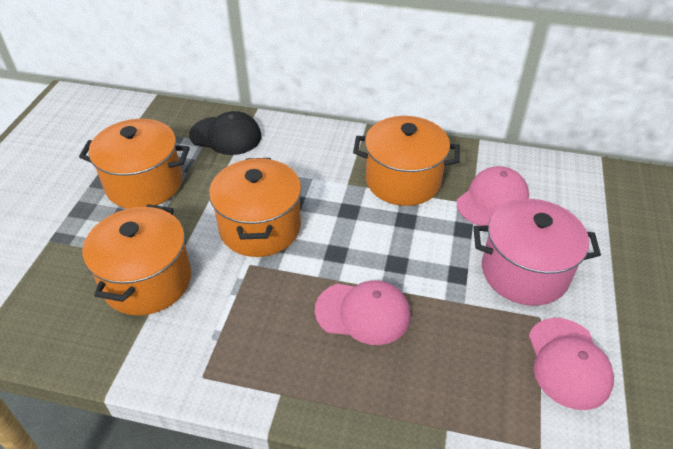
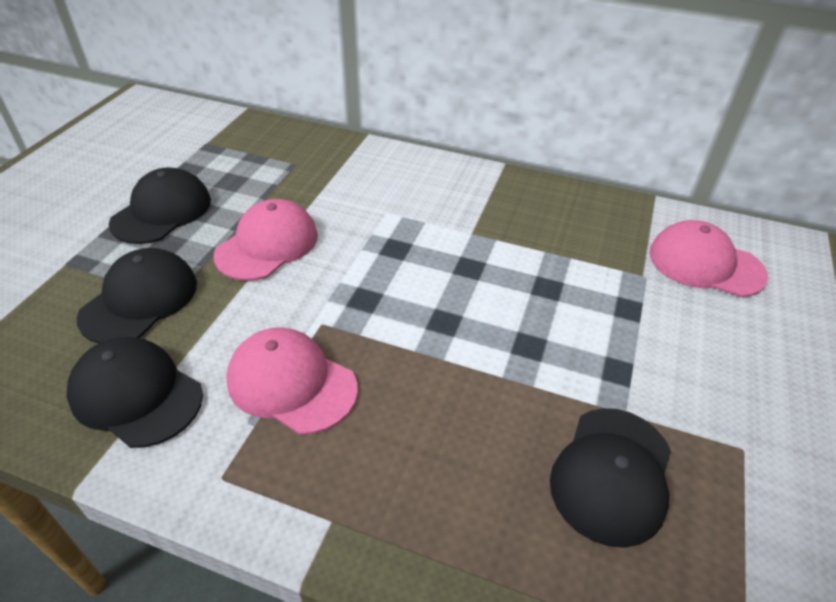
black cap: 1 -> 4
orange pot: 4 -> 0
pink pot: 1 -> 0

